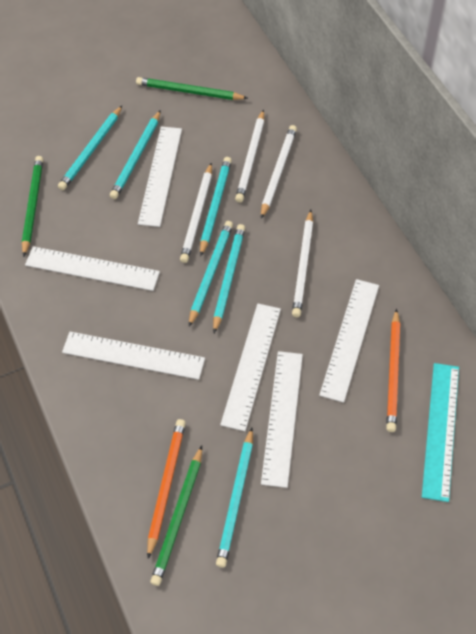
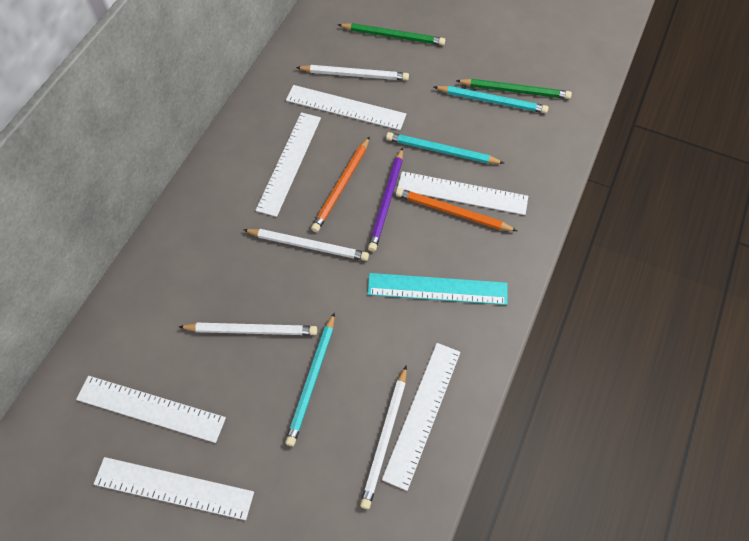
green pencil: 3 -> 2
purple pencil: 0 -> 1
turquoise pencil: 6 -> 3

